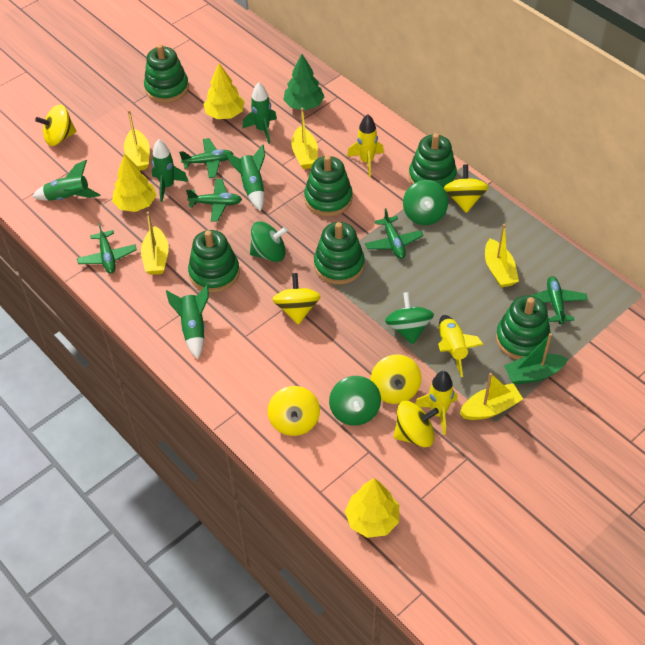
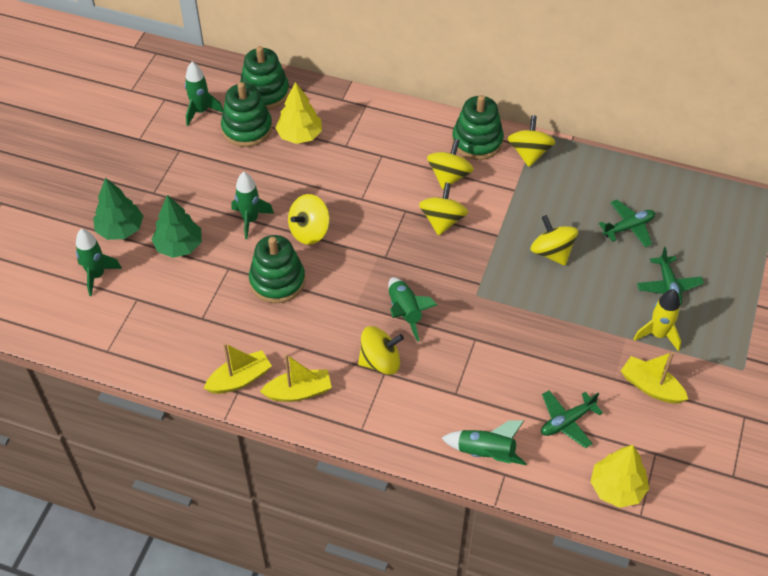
green boat: 1 -> 0
green plane: 5 -> 3
green spinning top: 4 -> 0
green stacking toy: 6 -> 4
green tree: 1 -> 2
yellow boat: 5 -> 3
yellow rocket: 3 -> 1
yellow tree: 3 -> 2

